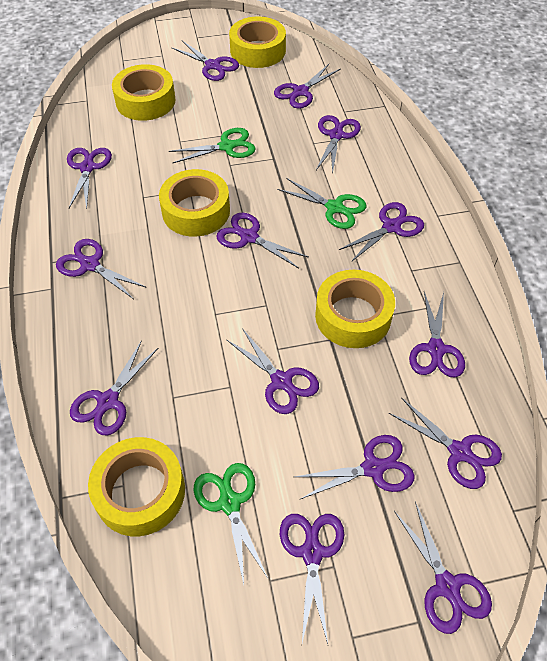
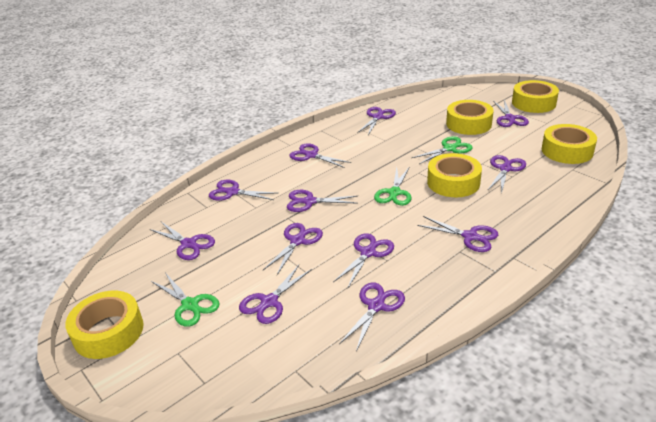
purple scissors: 14 -> 12

